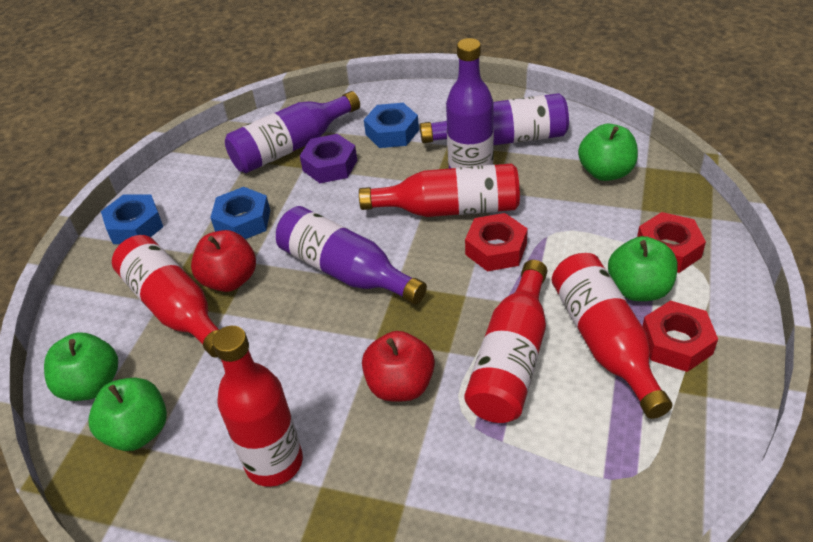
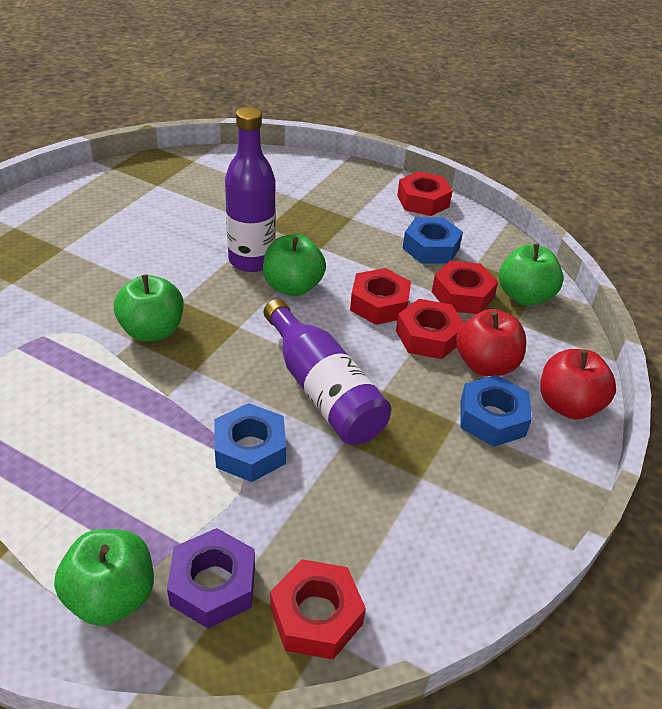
purple bottle: 4 -> 2
red bottle: 5 -> 0
red nut: 3 -> 5

